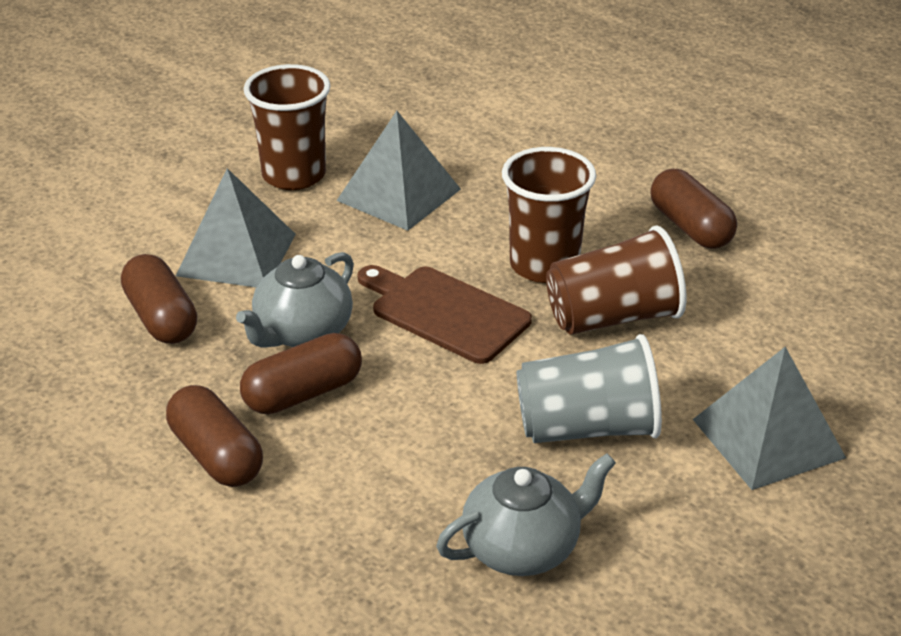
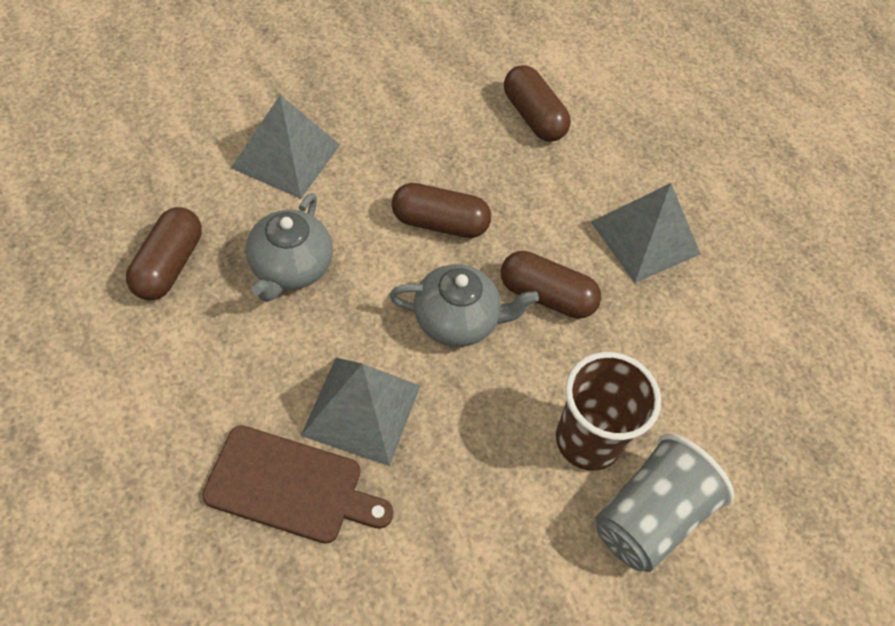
brown cup: 3 -> 1

